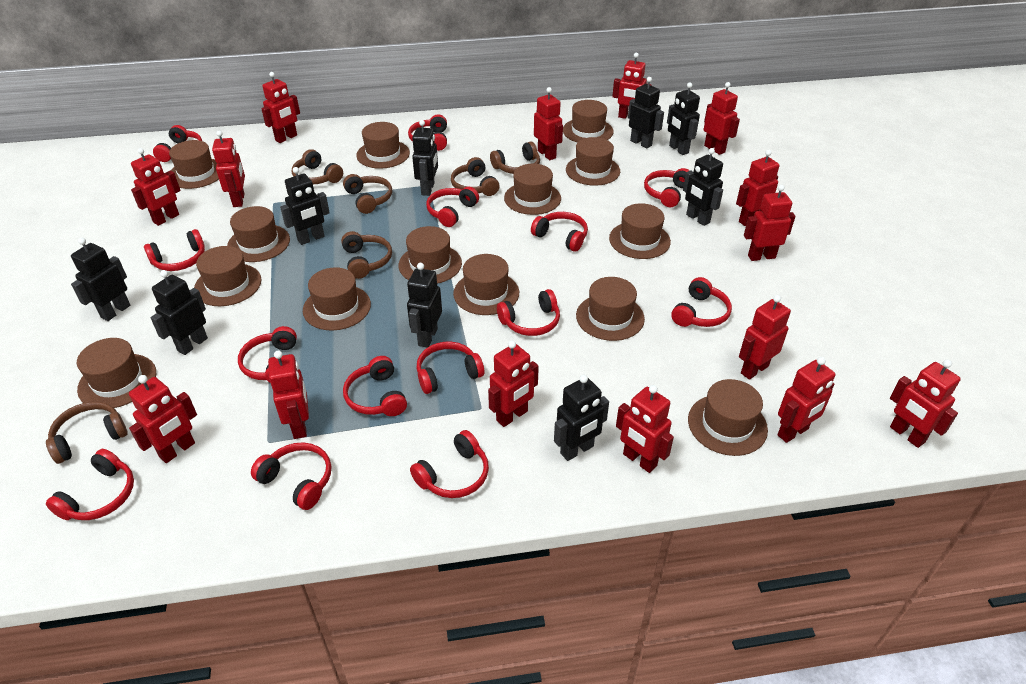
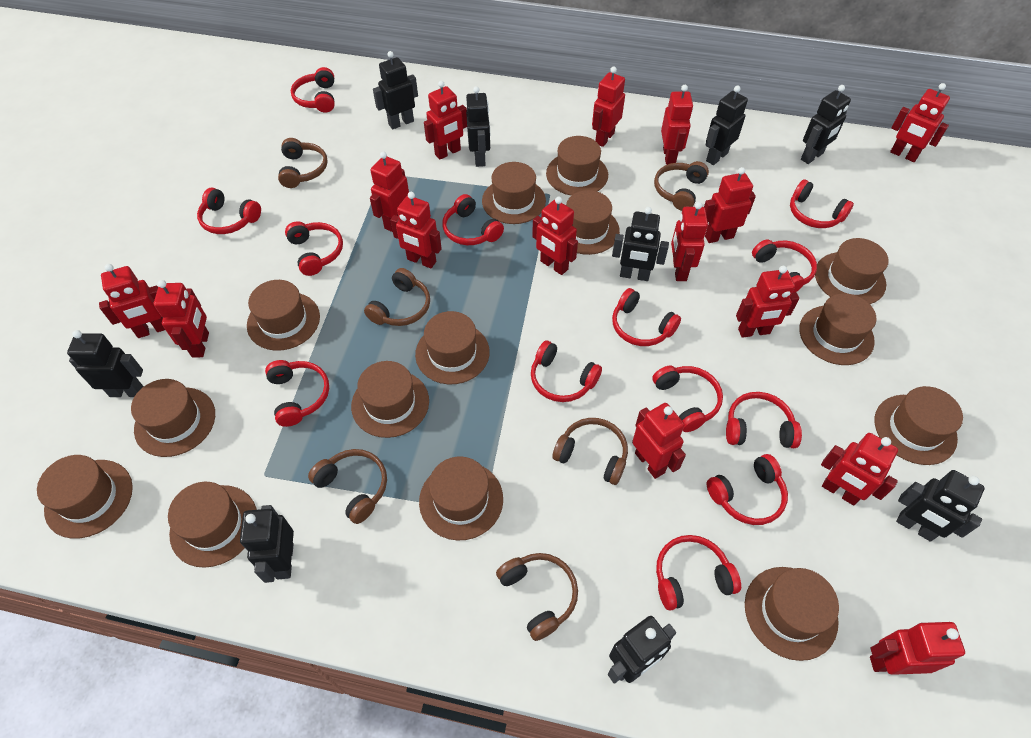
red headphones: 14 -> 13

